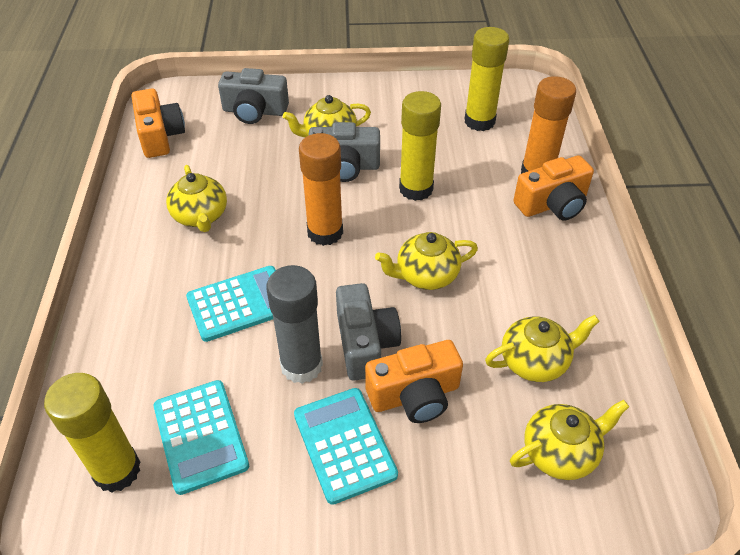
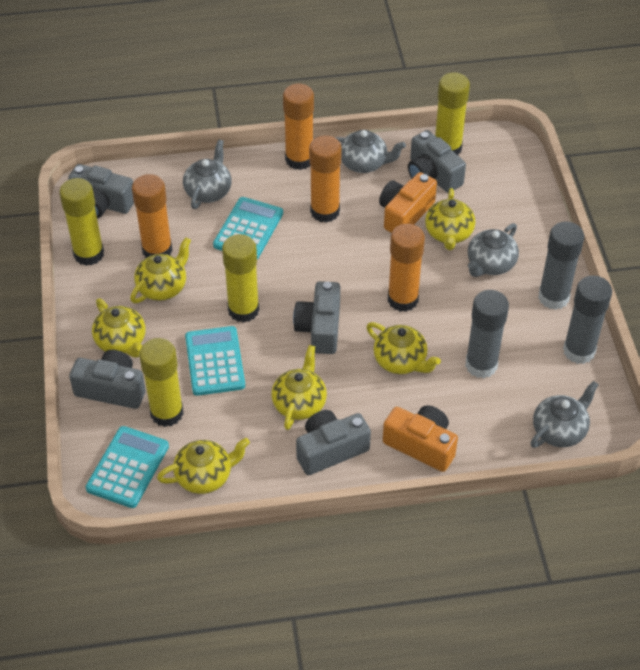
grey camera: 3 -> 5
grey glue stick: 1 -> 3
grey teapot: 0 -> 4
orange camera: 3 -> 2
orange glue stick: 2 -> 4
yellow glue stick: 3 -> 4
yellow teapot: 5 -> 6

